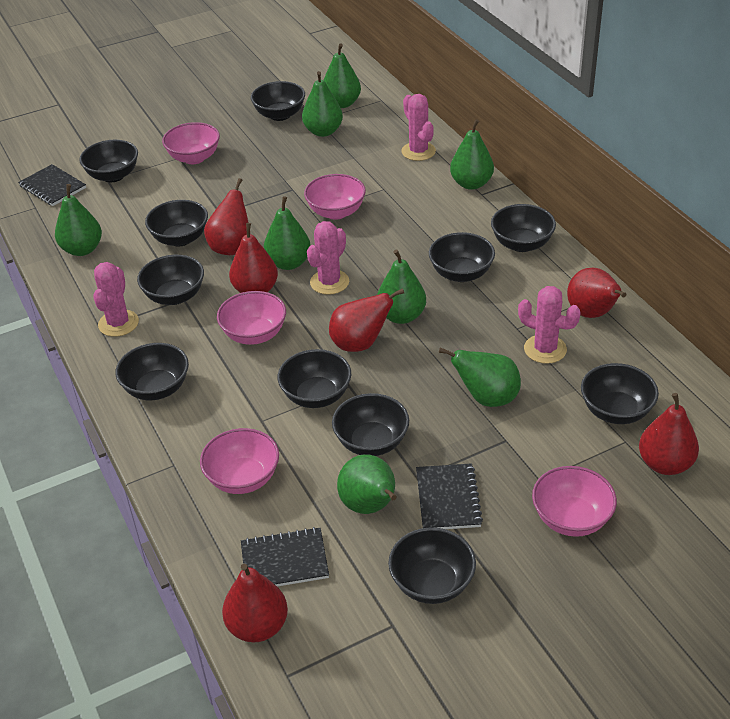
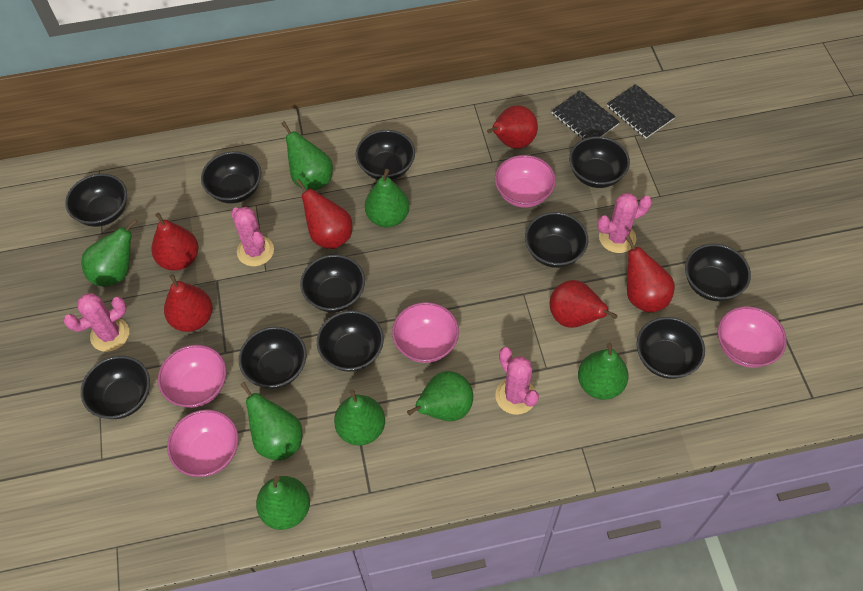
black notebook: 3 -> 2

